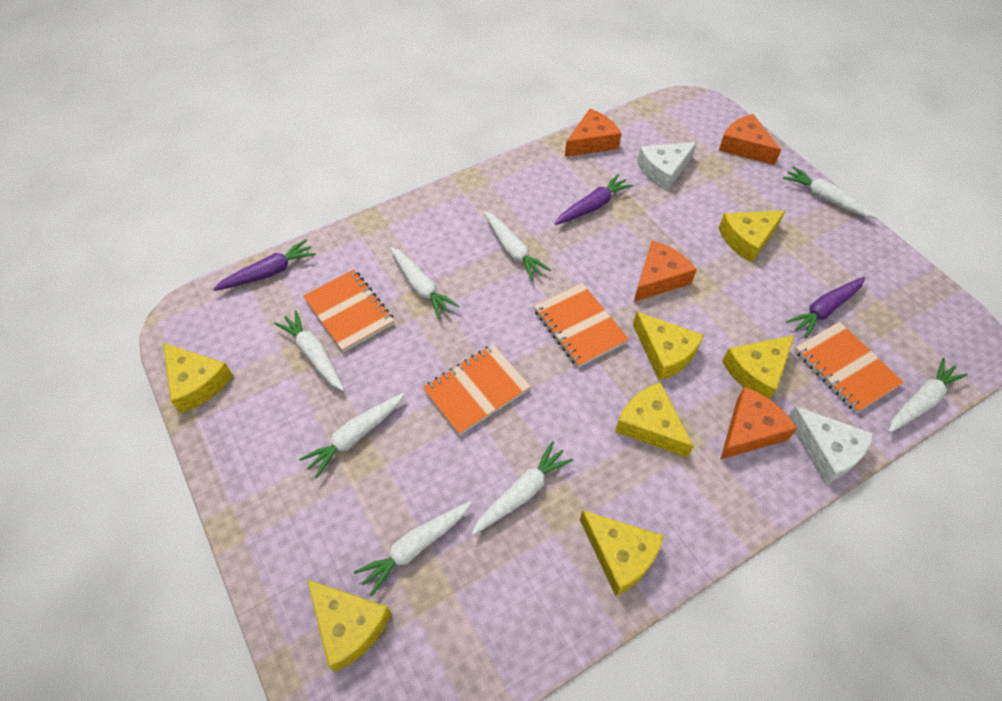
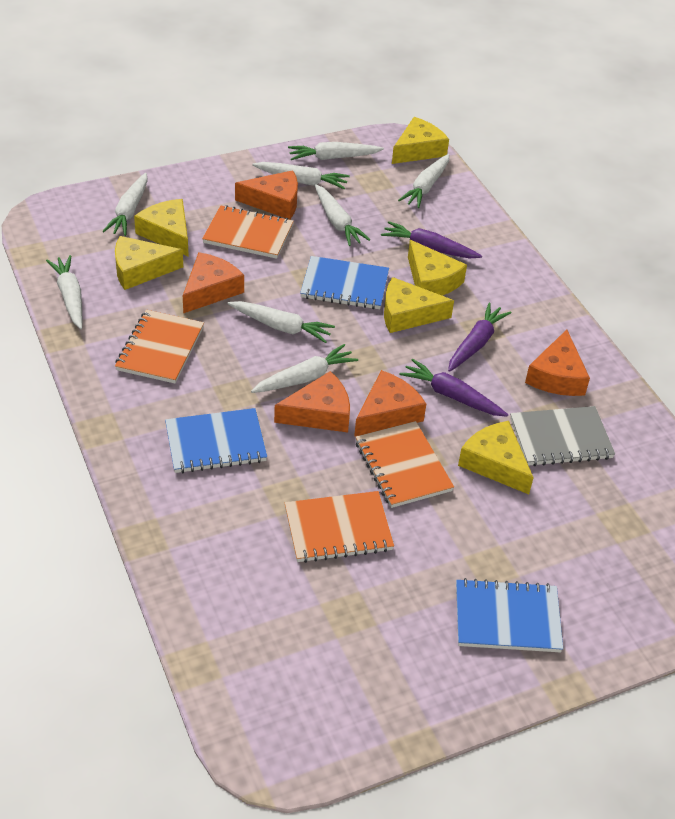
blue notebook: 0 -> 3
grey notebook: 0 -> 1
orange cheese: 4 -> 5
white cheese: 2 -> 0
yellow cheese: 7 -> 6

